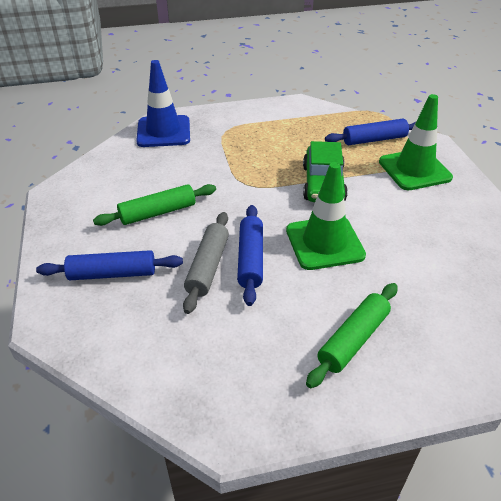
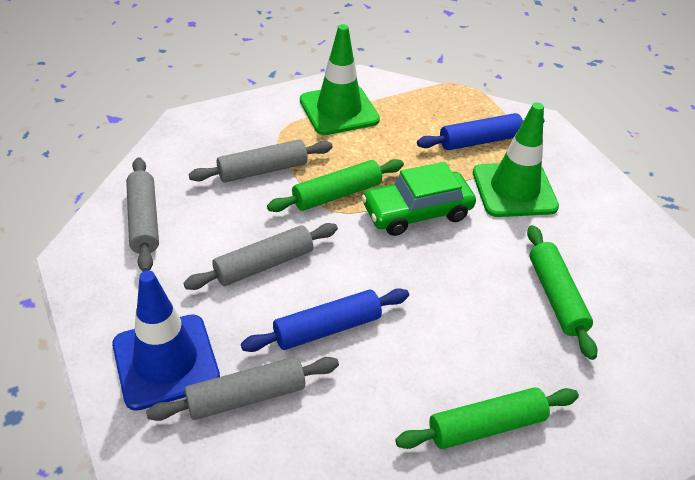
blue rolling pin: 3 -> 2
green rolling pin: 2 -> 3
grey rolling pin: 1 -> 4

